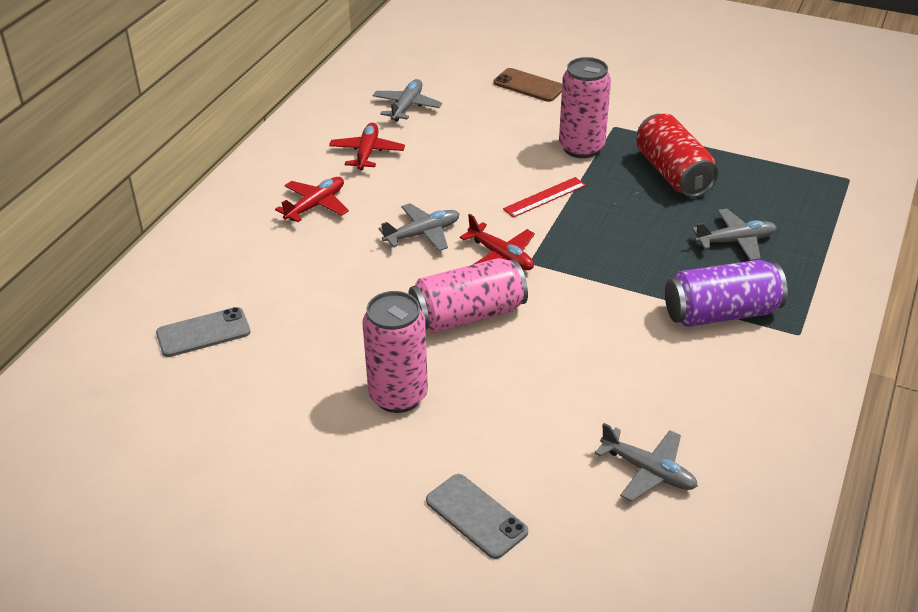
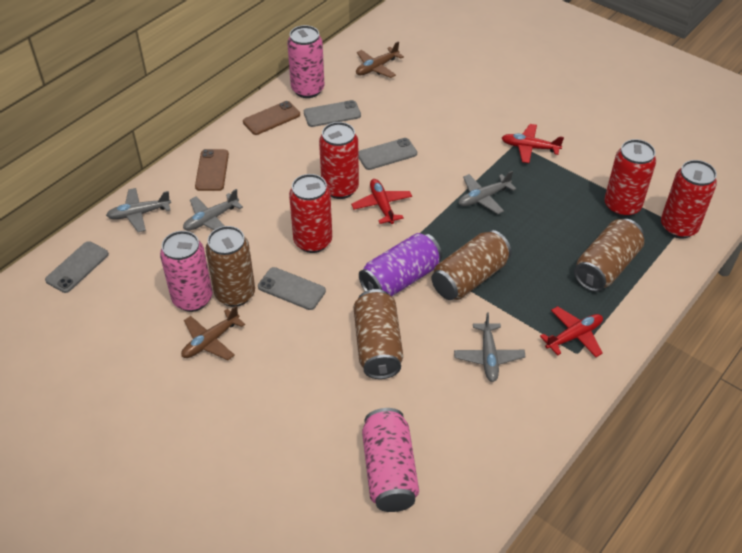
brown can: 0 -> 4
brown phone: 1 -> 2
brown plane: 0 -> 2
grey phone: 2 -> 4
red can: 1 -> 4
red ruler: 1 -> 0

